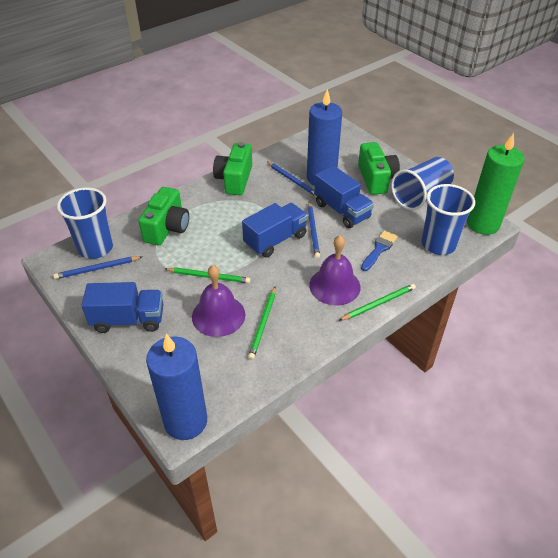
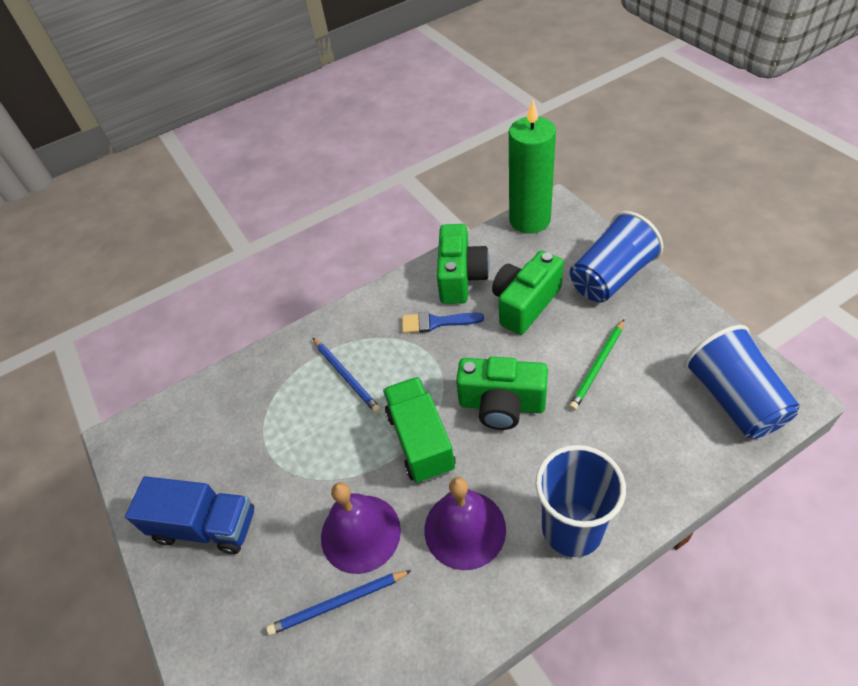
blue candle: 2 -> 0
blue pencil: 3 -> 2
blue truck: 3 -> 1
green pencil: 3 -> 1
green truck: 0 -> 1

